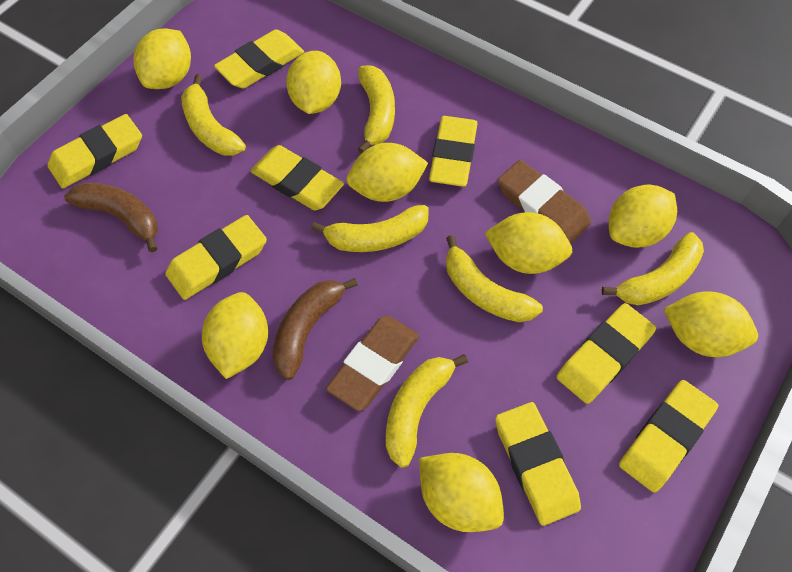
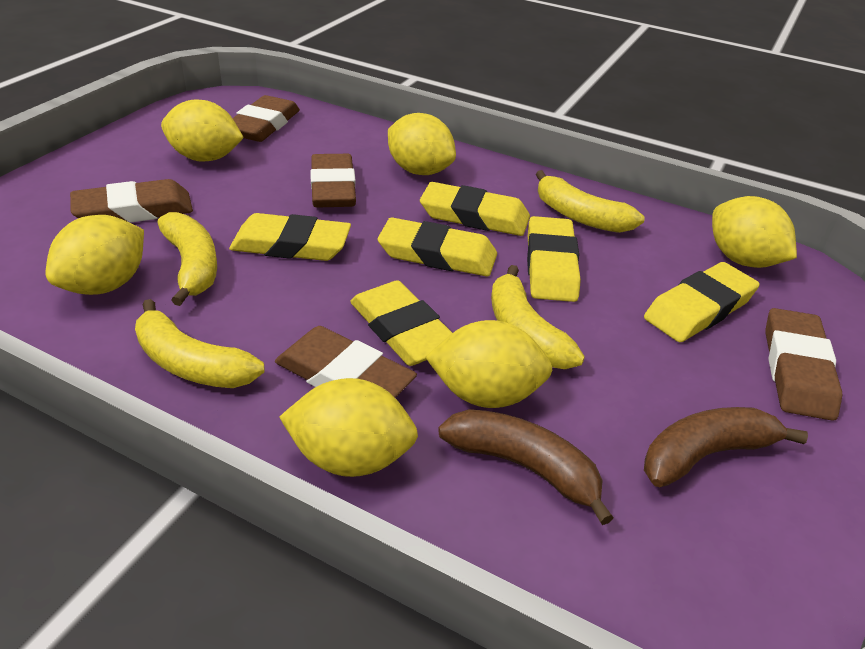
brown eraser: 2 -> 5
yellow banana: 6 -> 4
yellow eraser: 8 -> 6
yellow lemon: 8 -> 6

